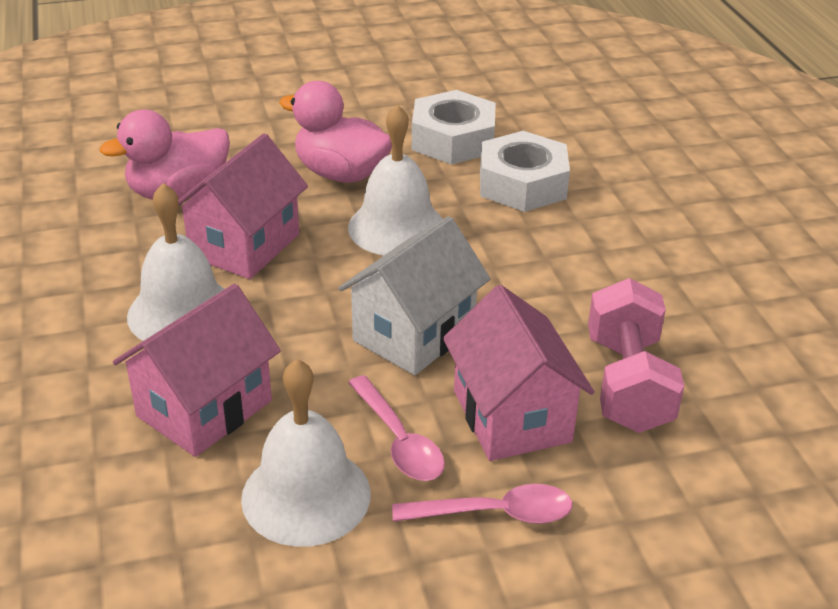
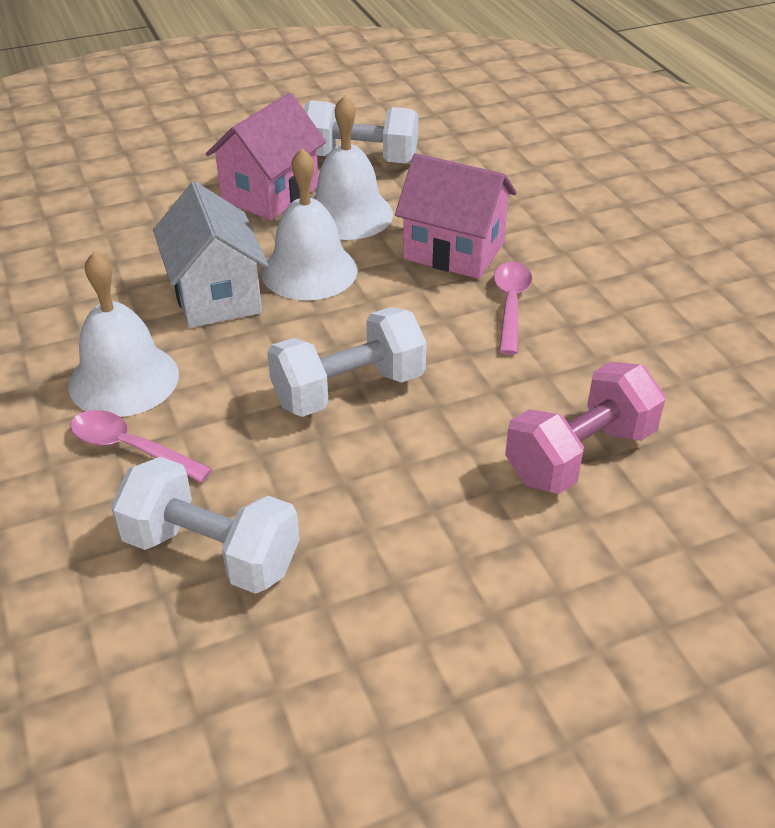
pink duck: 2 -> 0
pink house: 3 -> 2
white dumbbell: 0 -> 3
white nut: 2 -> 0

